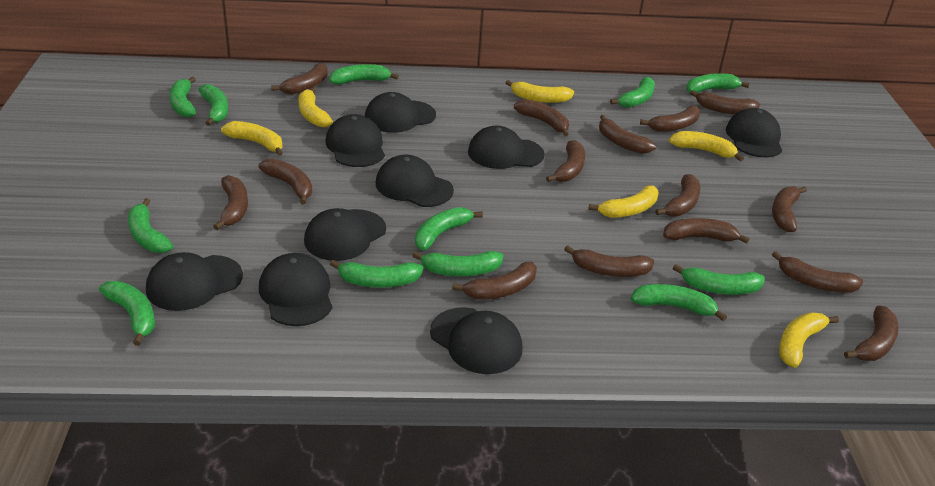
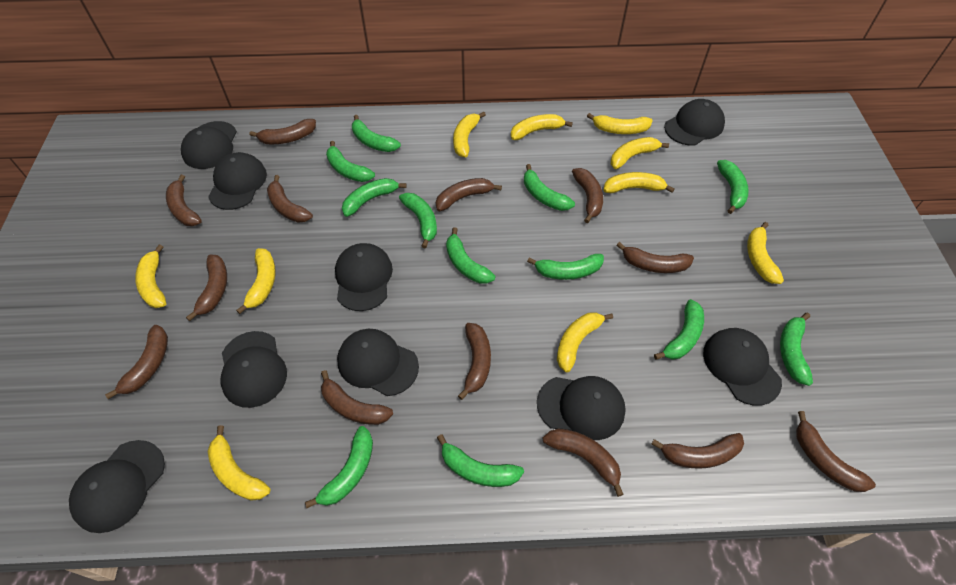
brown banana: 15 -> 13
yellow banana: 6 -> 10

